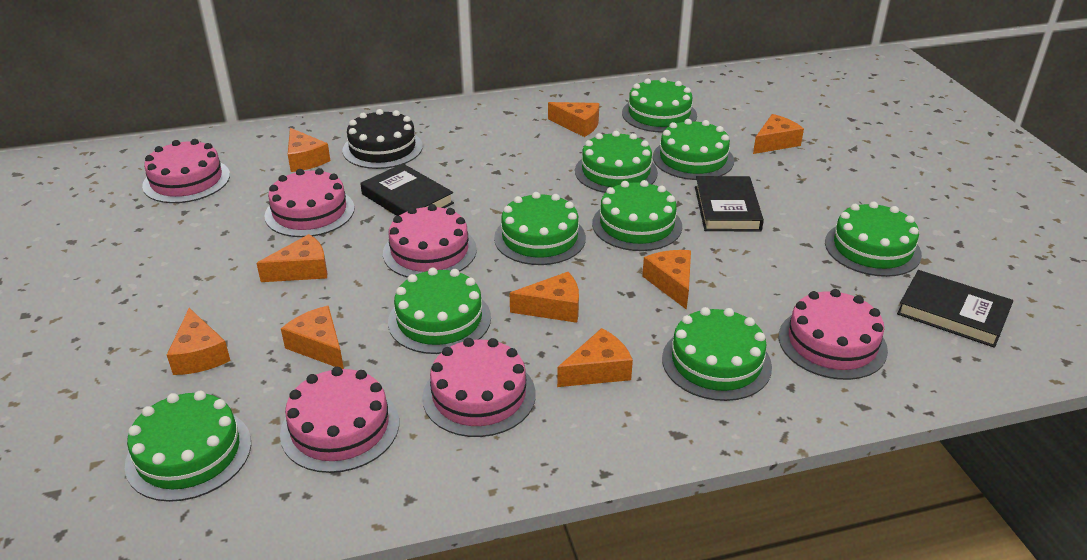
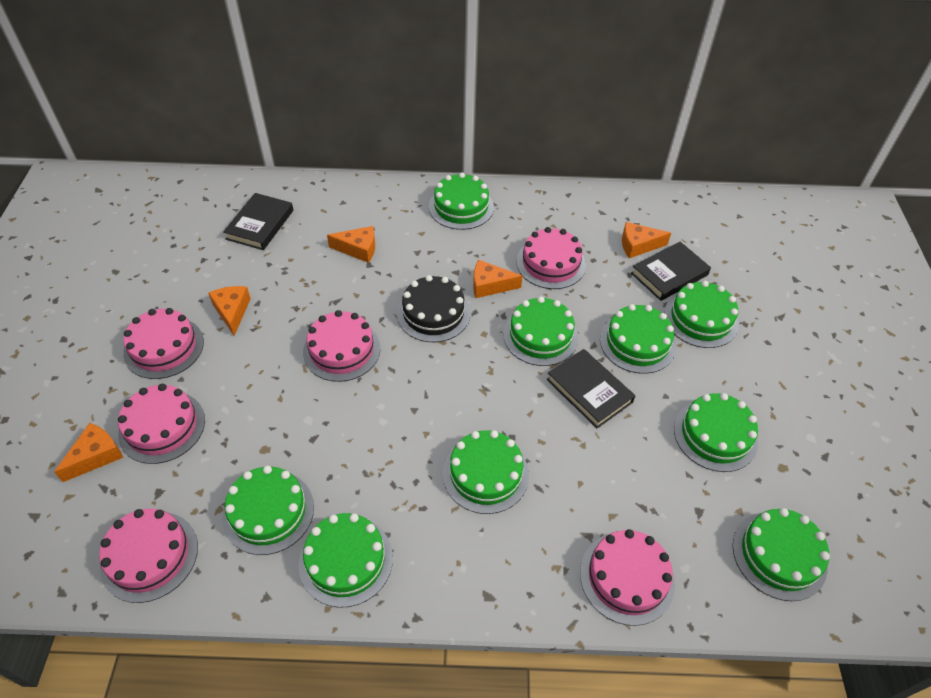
orange cheese: 9 -> 5

